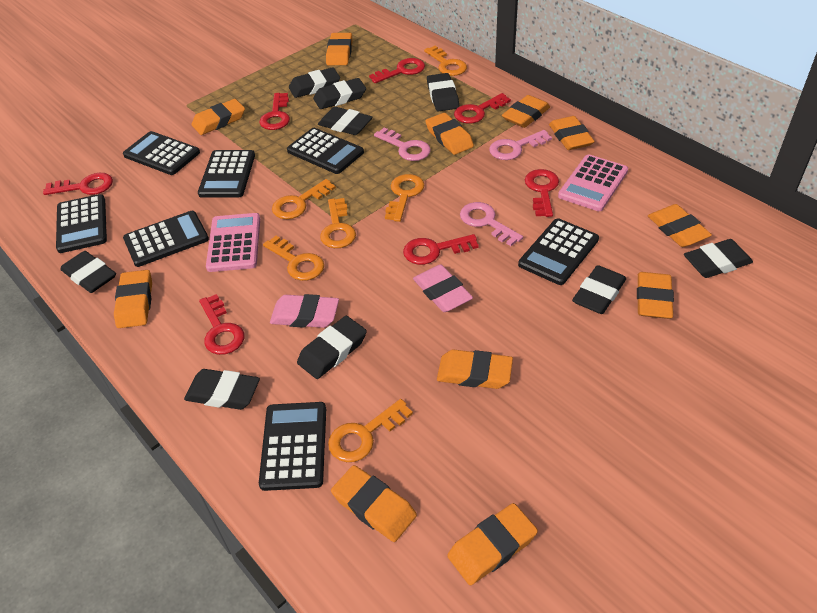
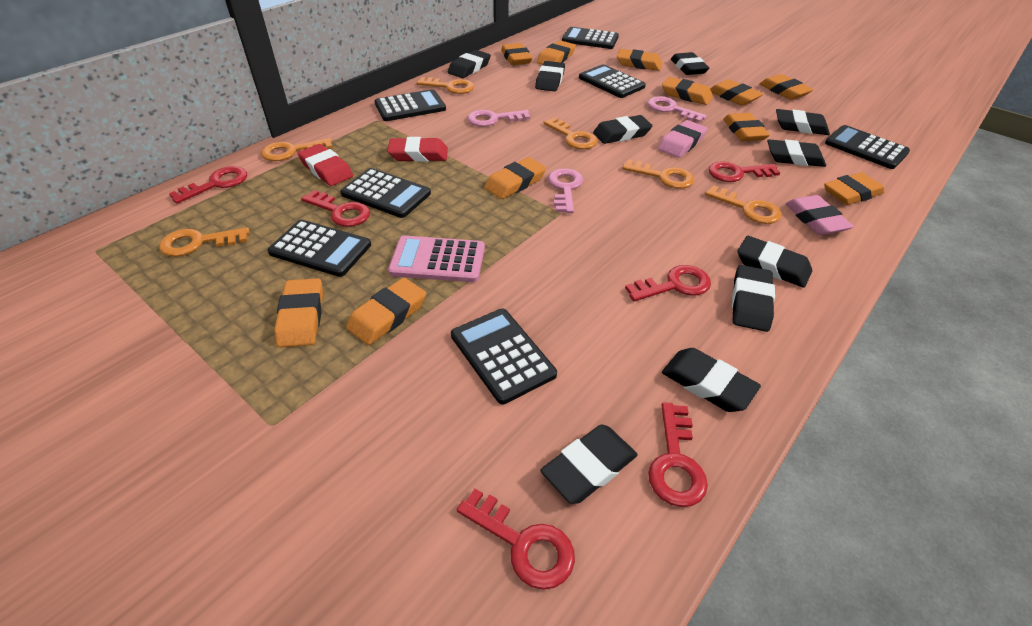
black eraser: 9 -> 10
pink calculator: 2 -> 1
red eraser: 0 -> 2
red key: 7 -> 6

